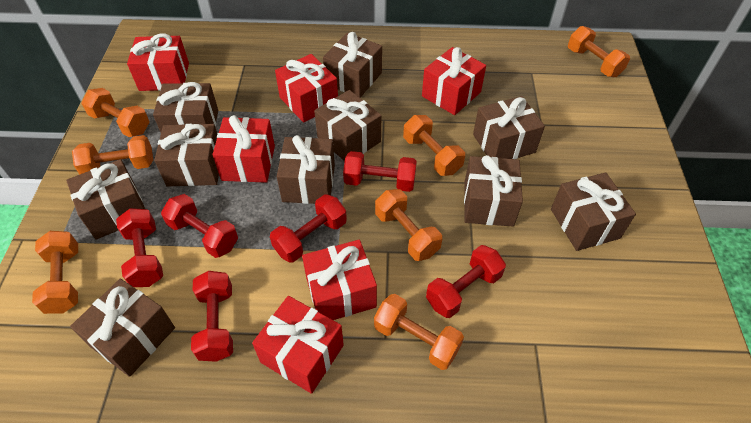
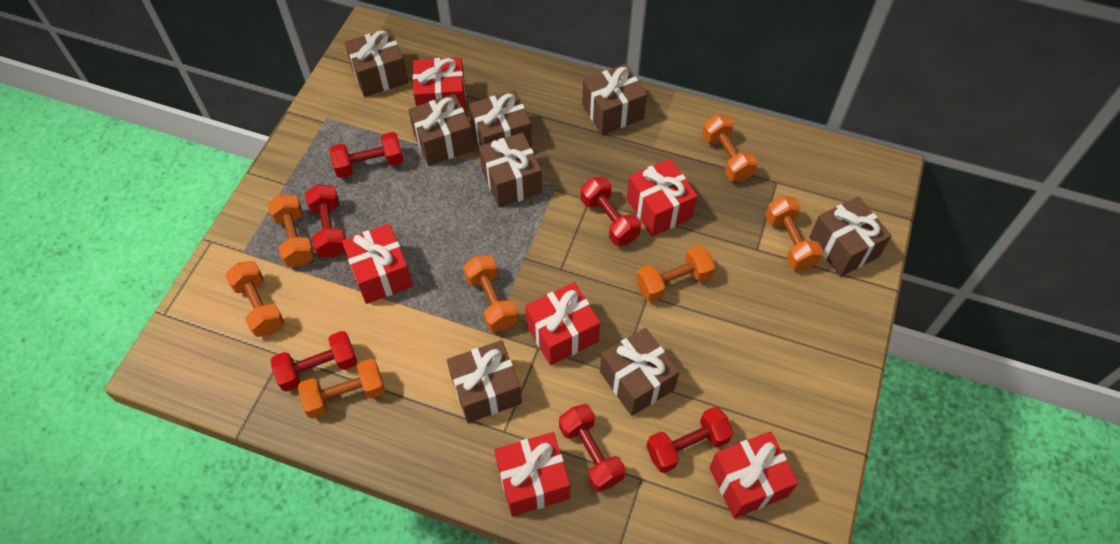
brown gift: 10 -> 8

